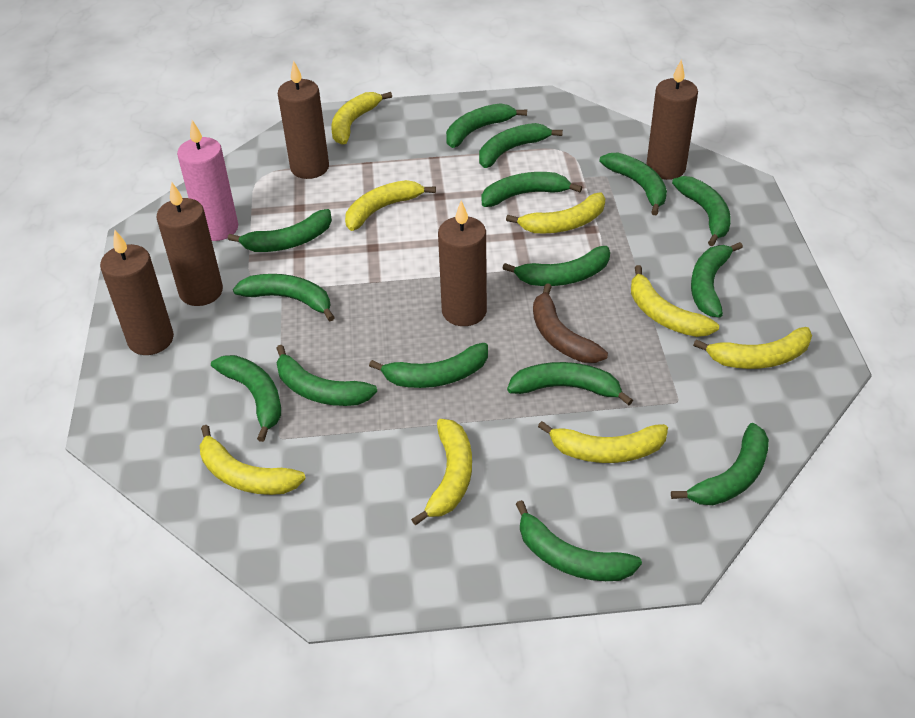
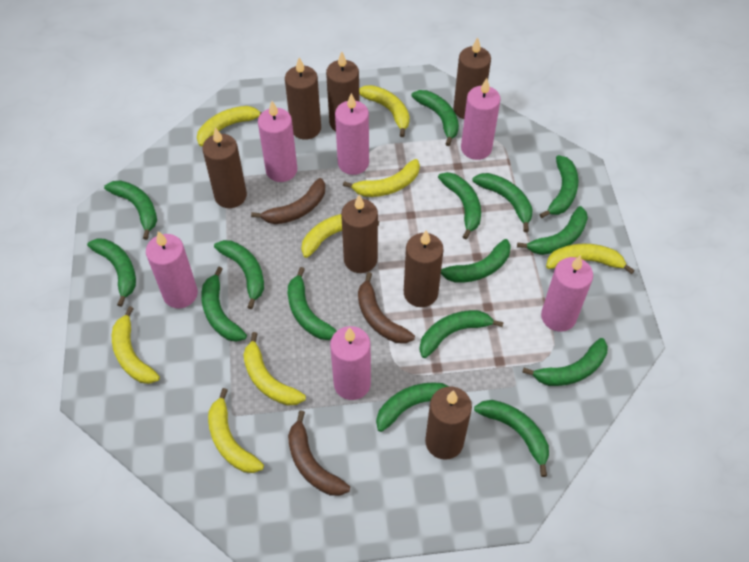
brown banana: 1 -> 3
brown candle: 5 -> 7
pink candle: 1 -> 6

